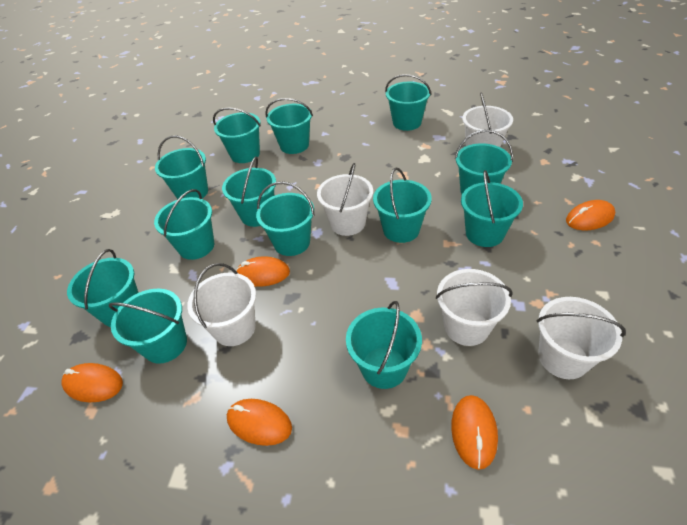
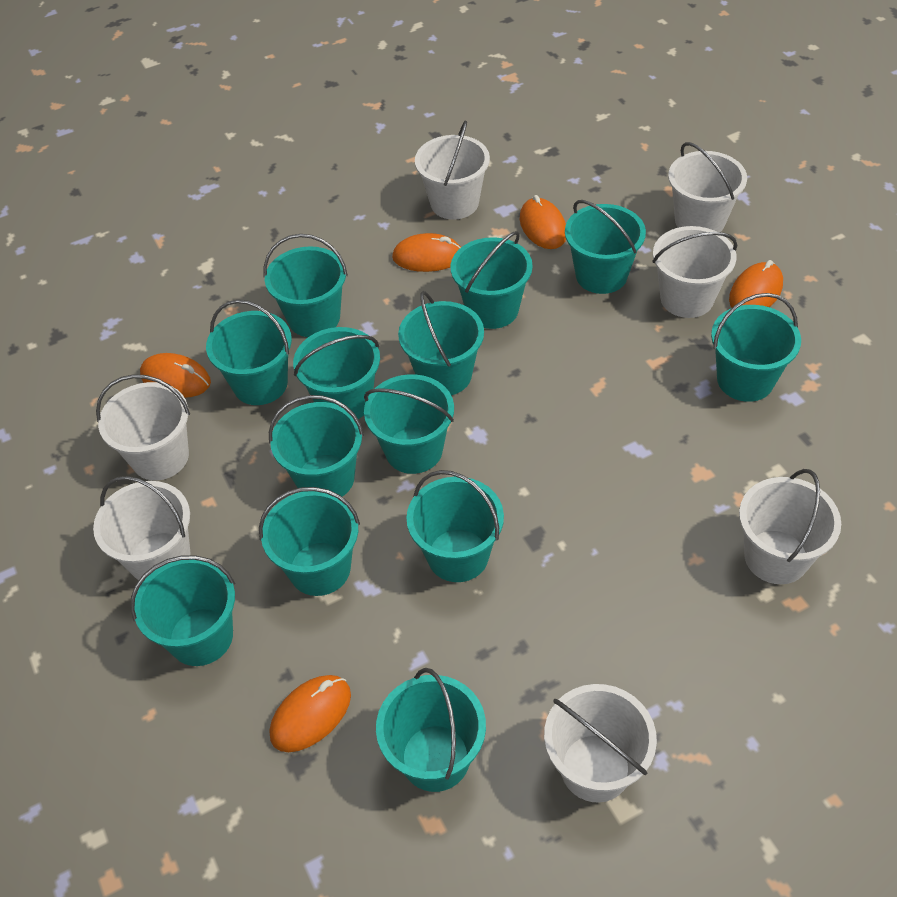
white bucket: 5 -> 7

